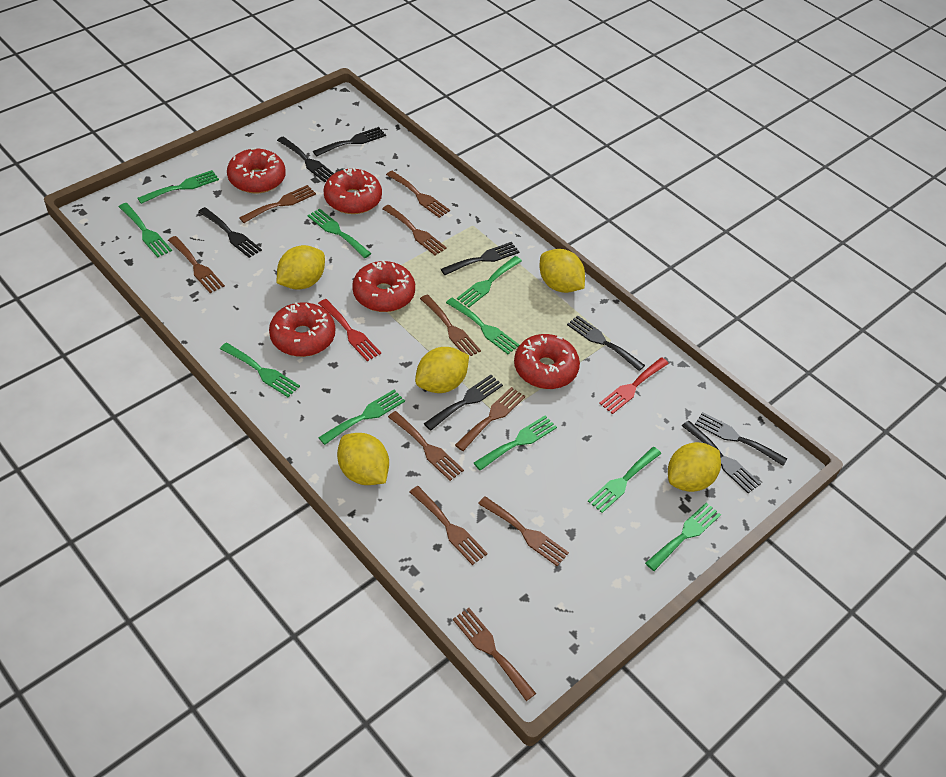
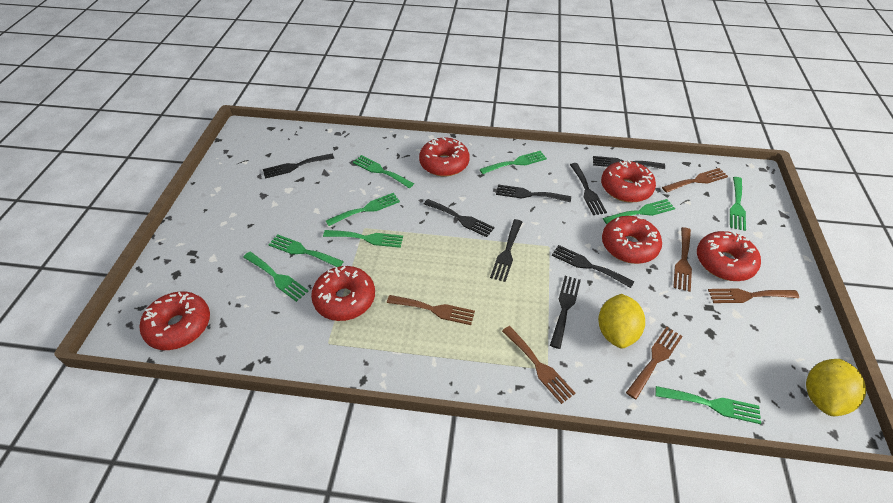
brown fork: 10 -> 6
green fork: 10 -> 9
red donut: 5 -> 6
red fork: 2 -> 0
yellow lemon: 5 -> 2

